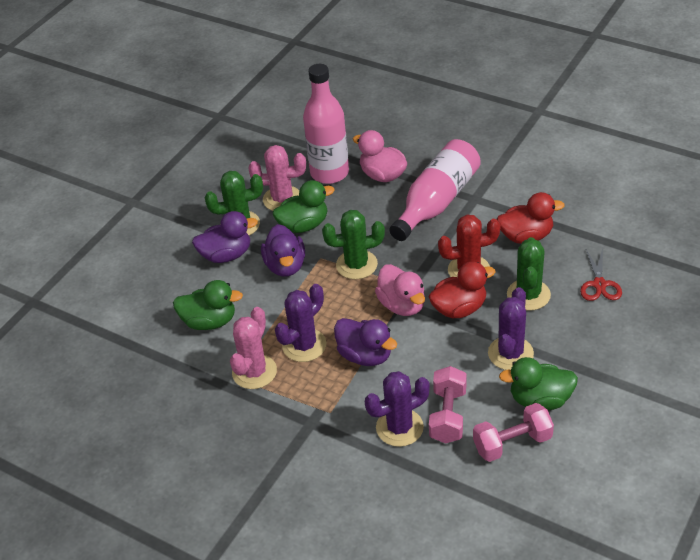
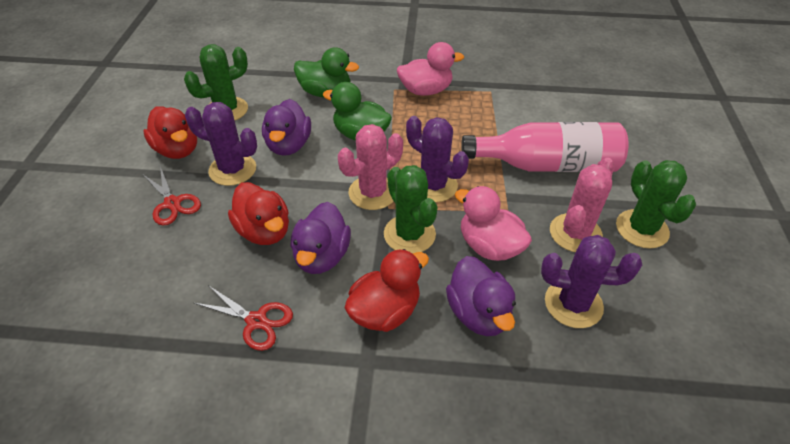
green duck: 3 -> 2
pink bottle: 2 -> 1
pink dumbbell: 2 -> 0
red cactus: 1 -> 0
red duck: 2 -> 3
red scissors: 1 -> 2

